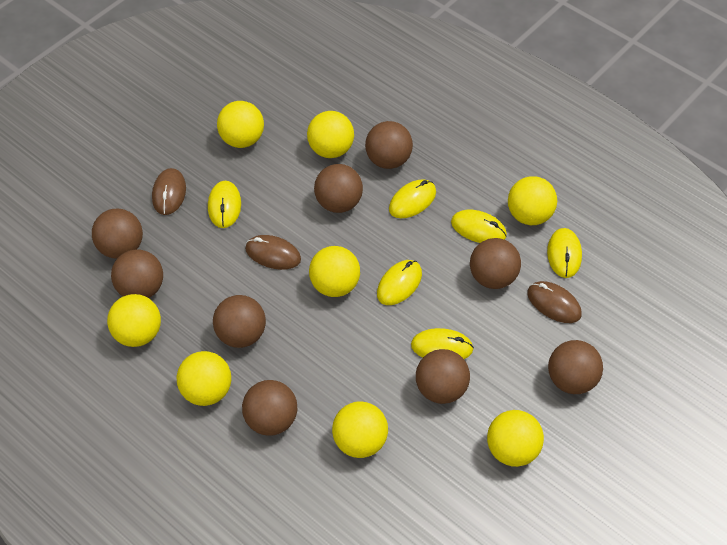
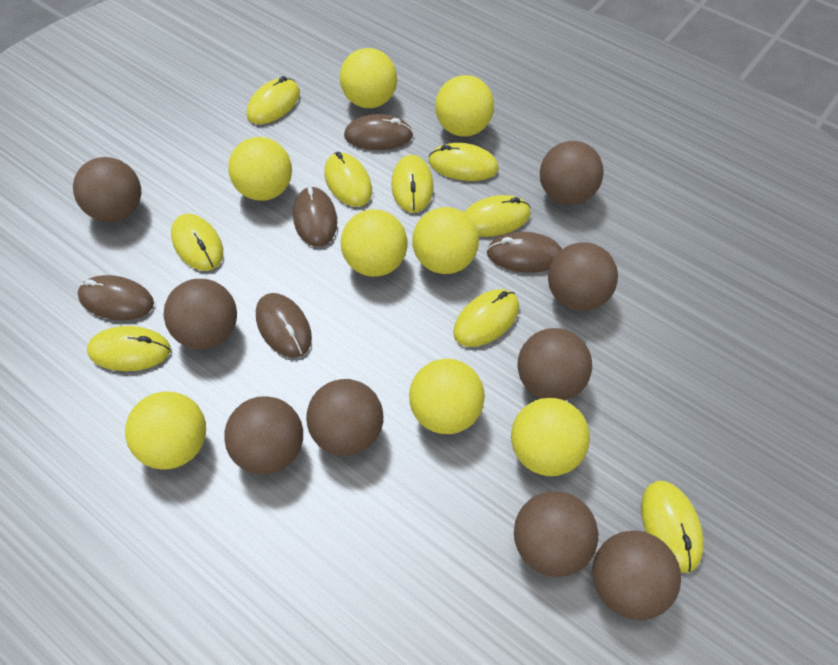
brown mouse: 3 -> 5
yellow mouse: 6 -> 9

